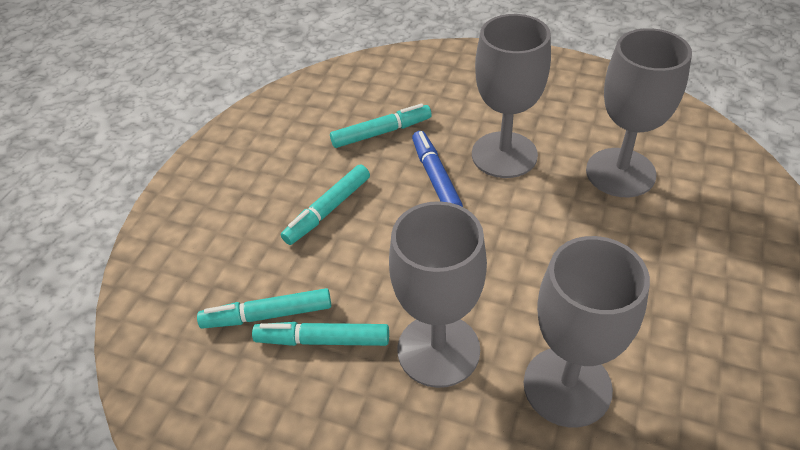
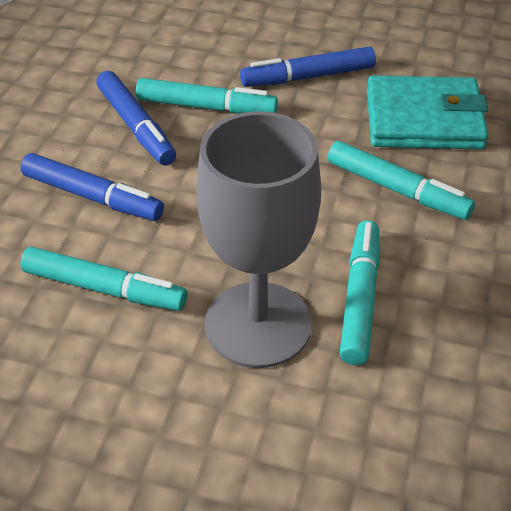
blue marker: 1 -> 3
grey goblet: 4 -> 1
turquoise wallet: 0 -> 1

